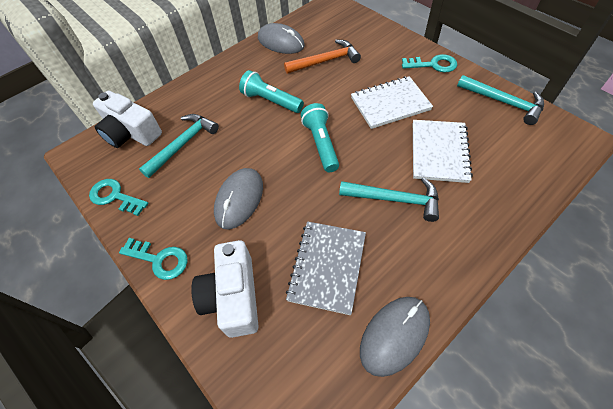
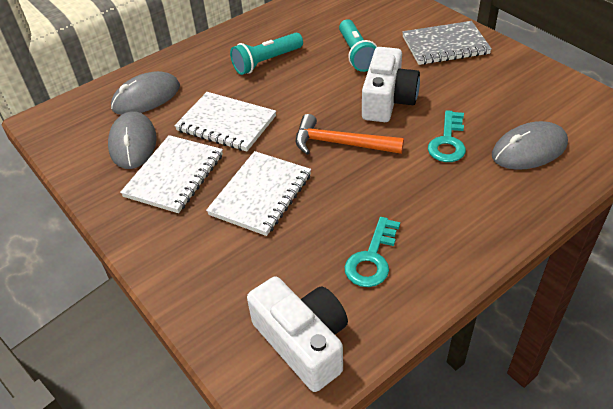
turquoise hammer: 3 -> 0
turquoise key: 3 -> 2
white notebook: 2 -> 3

